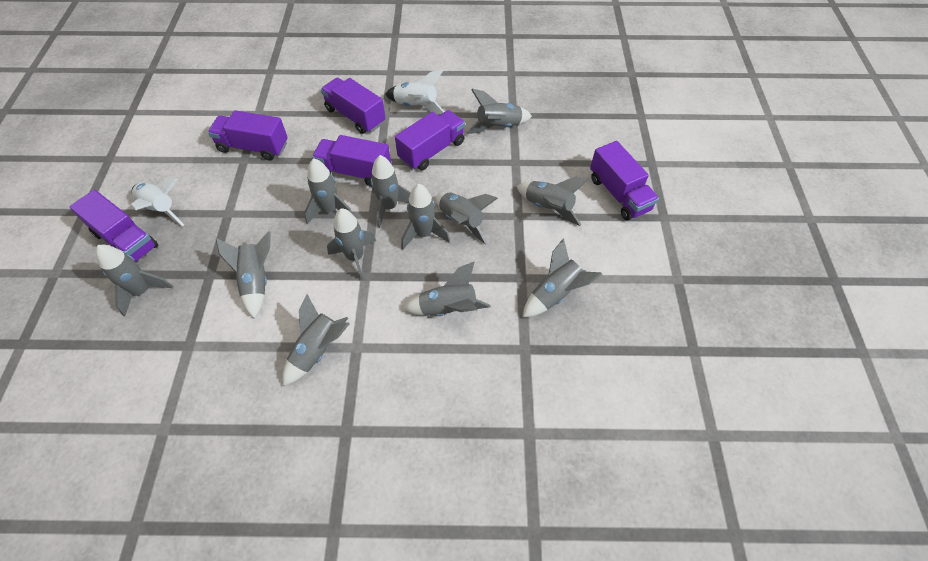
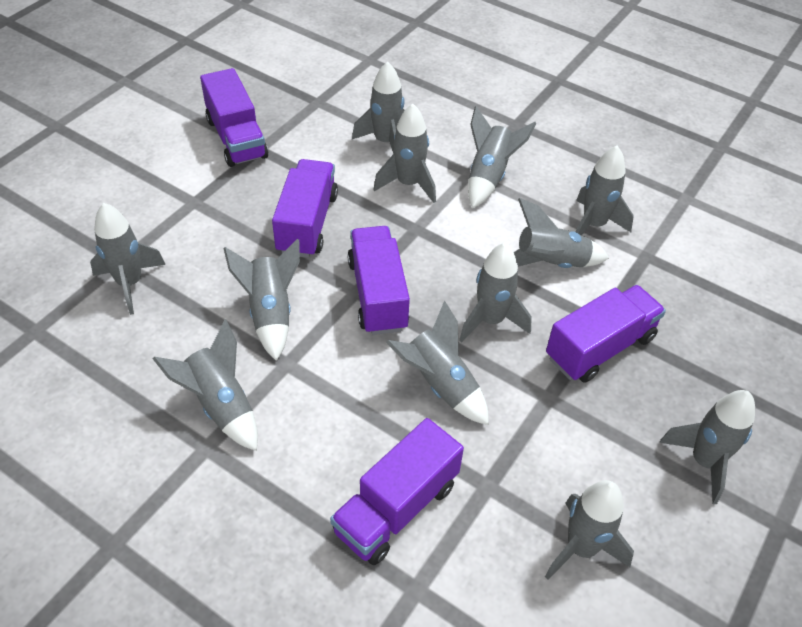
purple truck: 6 -> 5
white rocket: 2 -> 0

